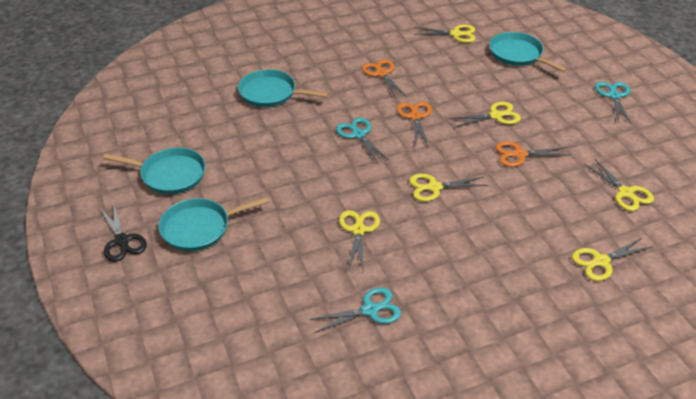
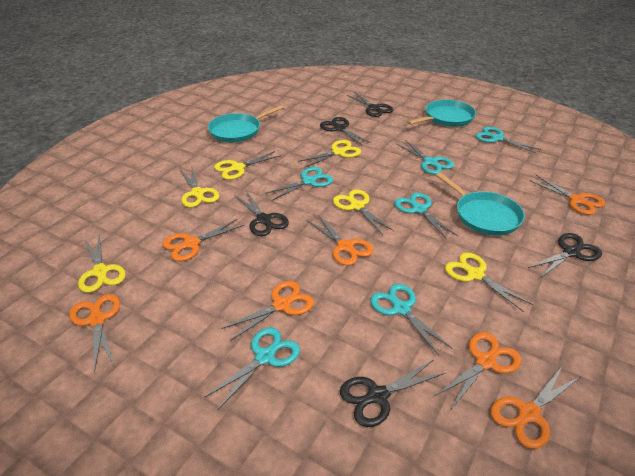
black scissors: 1 -> 5
orange scissors: 3 -> 7
turquoise pan: 4 -> 3
turquoise scissors: 3 -> 6

